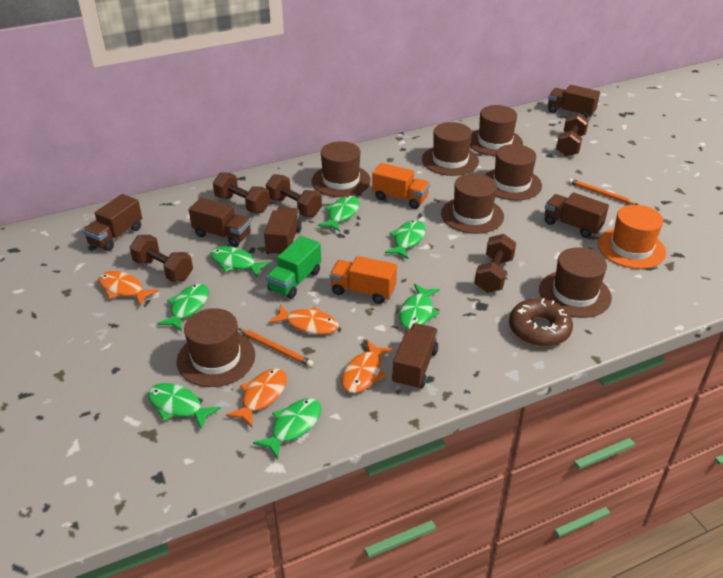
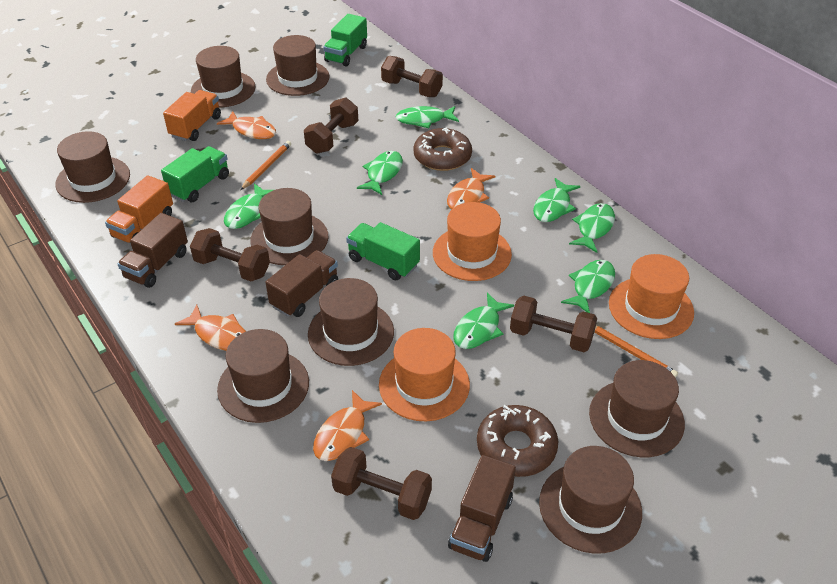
brown donut: 1 -> 2
brown hat: 7 -> 8
brown truck: 6 -> 3
green truck: 1 -> 3
orange hat: 1 -> 3

